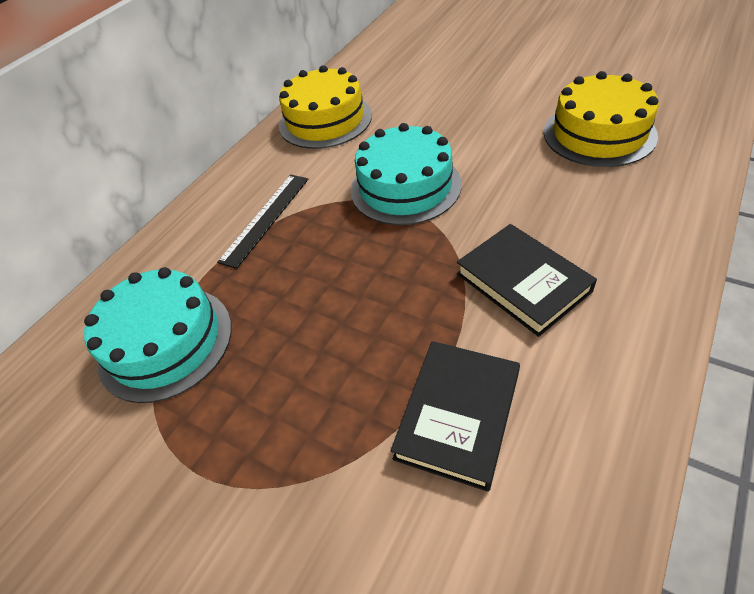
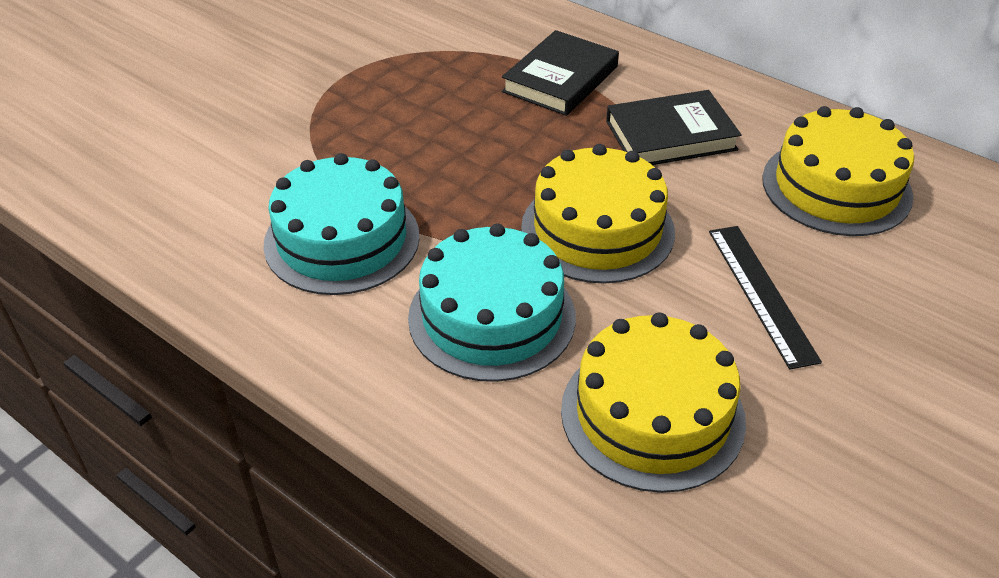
yellow cake: 2 -> 3

